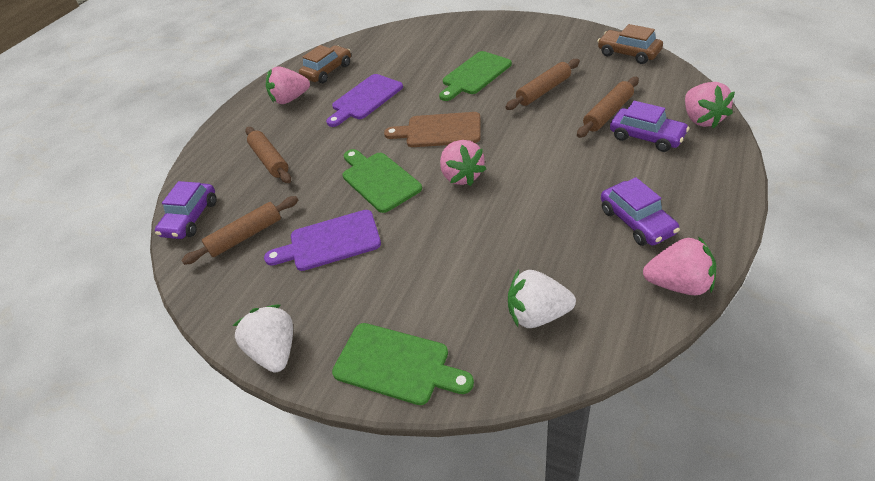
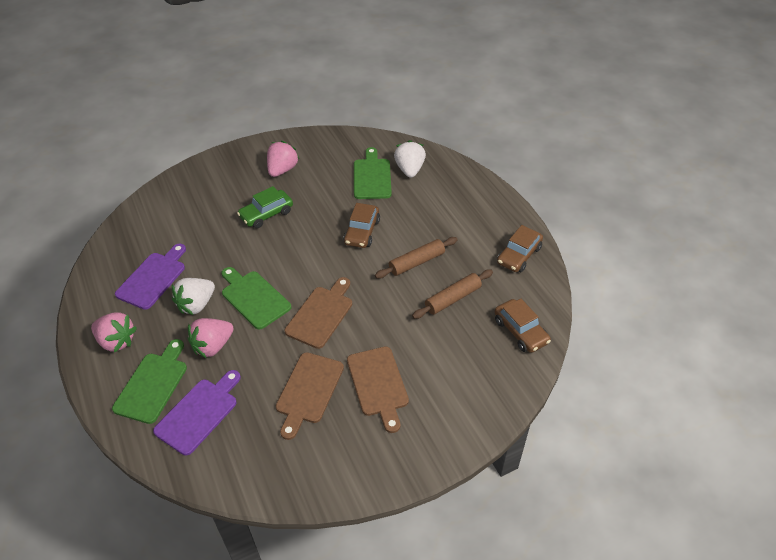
brown car: 2 -> 3
brown cutting board: 1 -> 3
brown rolling pin: 4 -> 2
green car: 0 -> 1
pink strawberry: 4 -> 3
purple car: 3 -> 0

